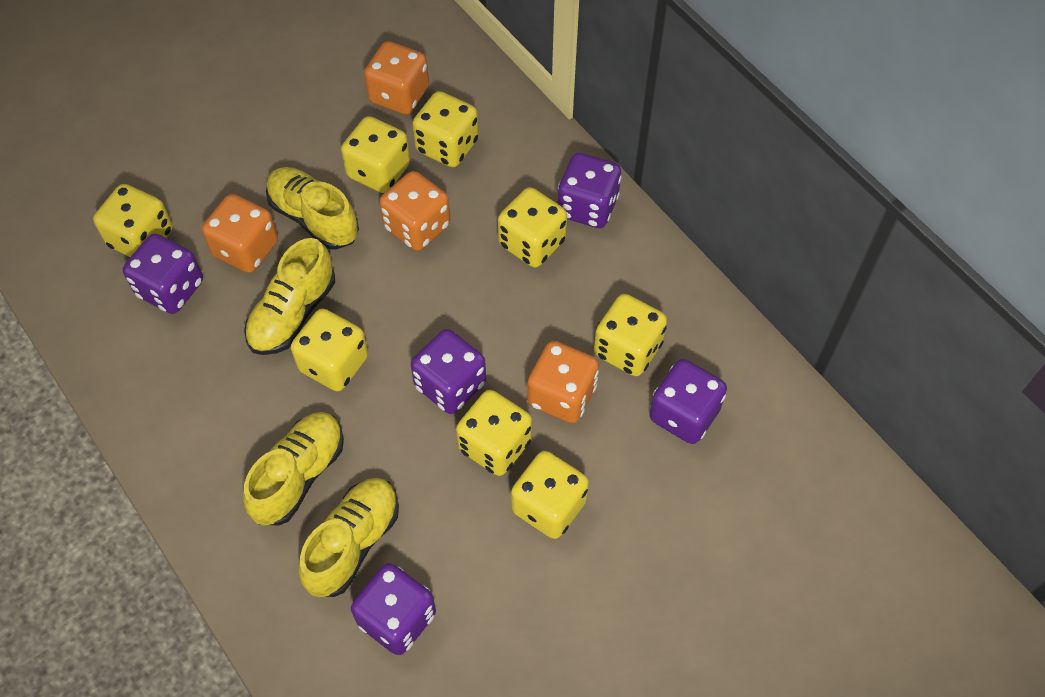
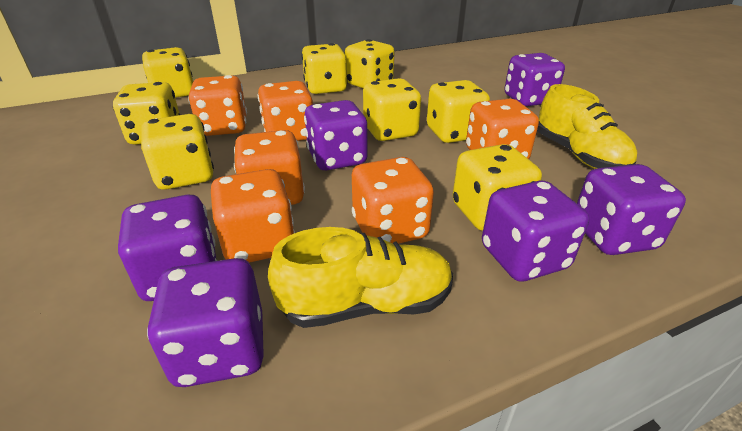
orange dice: 4 -> 6
purple dice: 5 -> 6
yellow shoe: 4 -> 2

